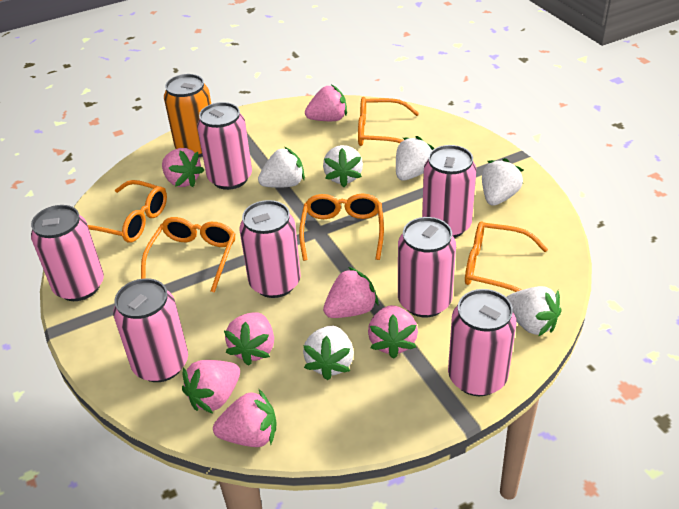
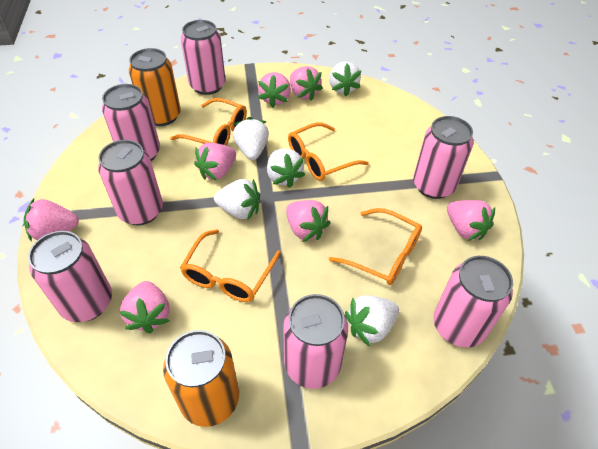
orange can: 1 -> 2
orange glasses: 5 -> 4
white strawberry: 6 -> 5

